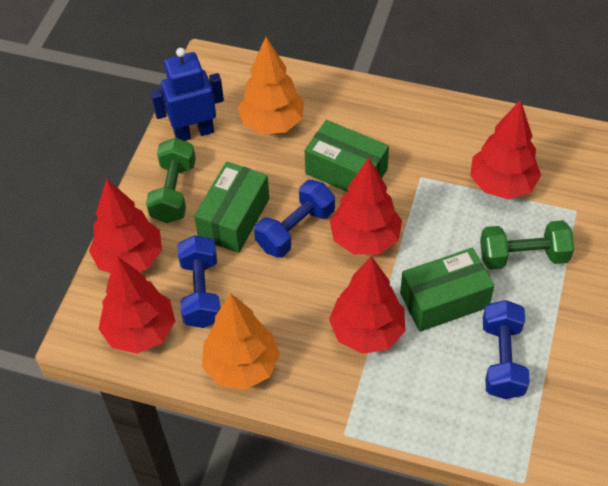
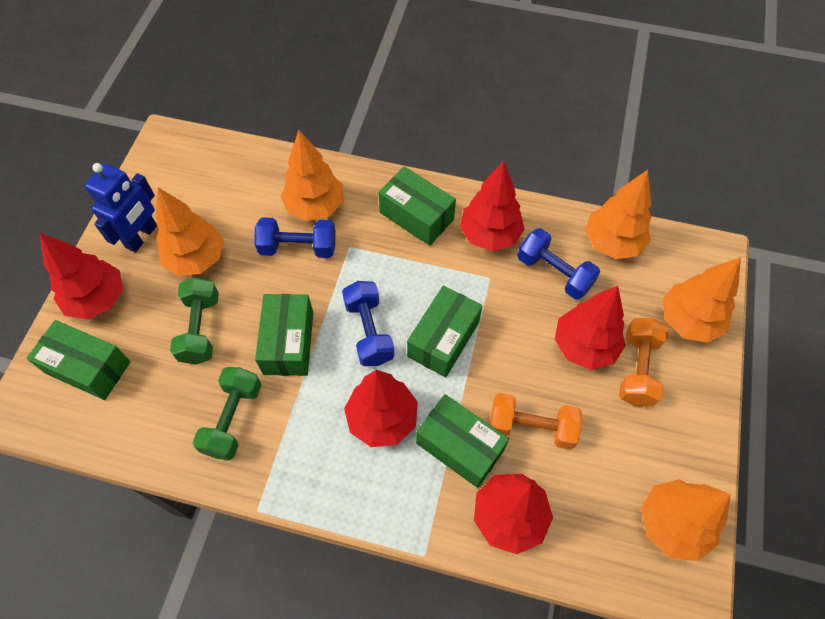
green box: 3 -> 5
orange dumbbell: 0 -> 2
orange tree: 2 -> 5

